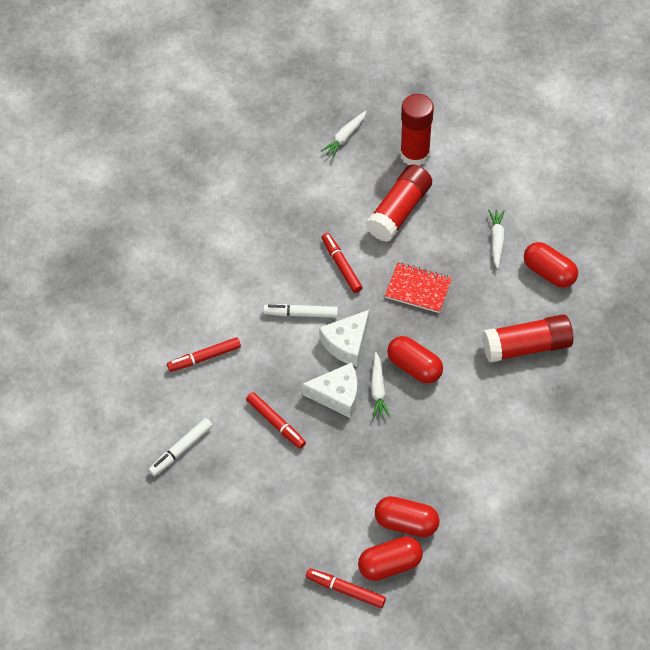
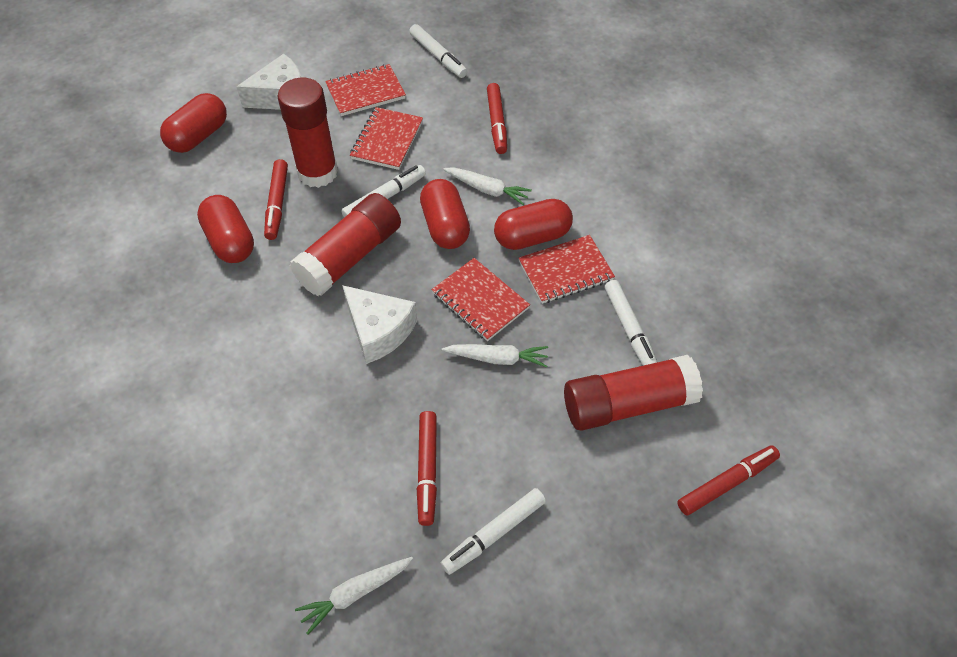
red notebook: 1 -> 4
white marker: 2 -> 4

